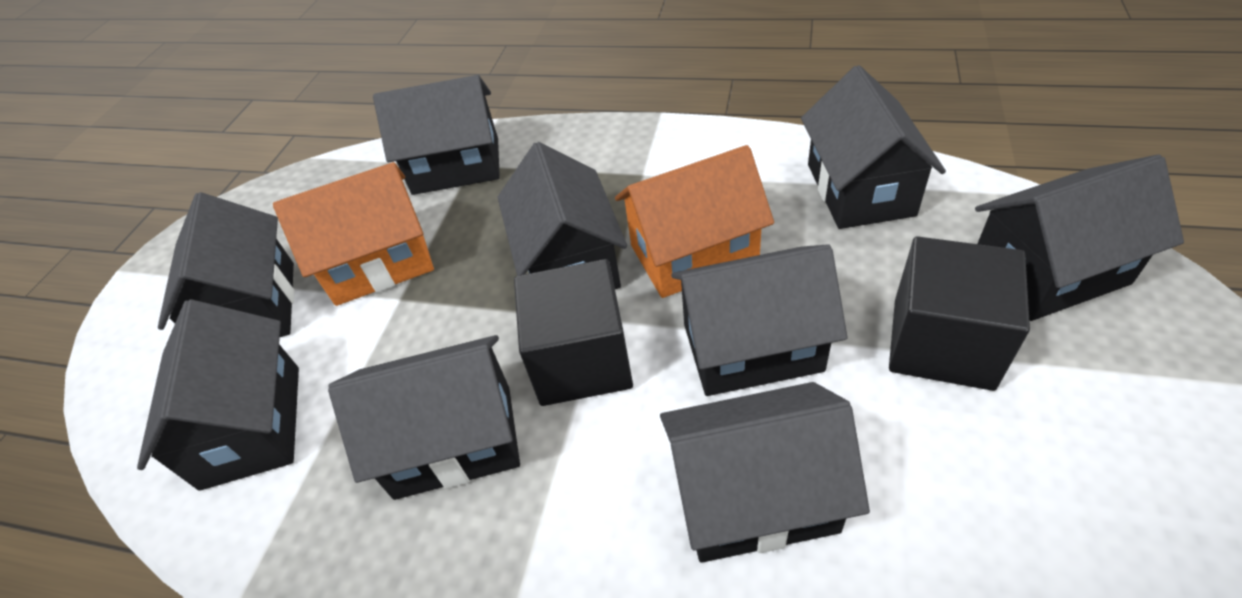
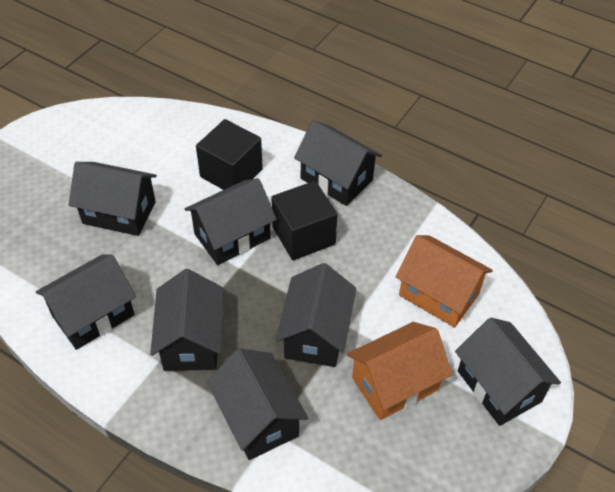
black house: 9 -> 8

